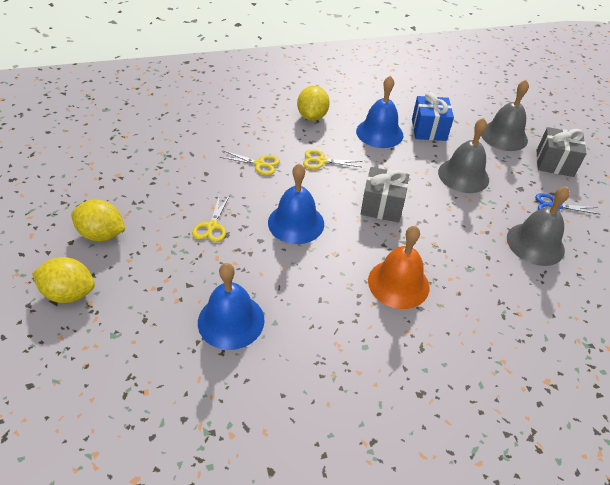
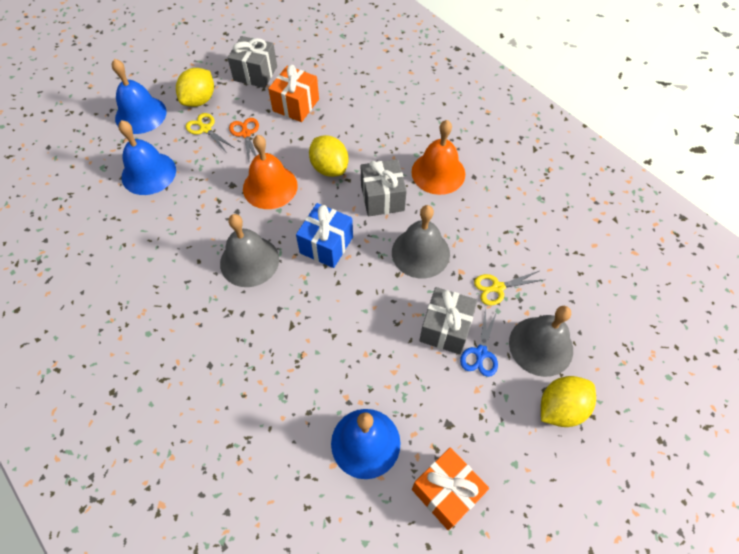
grey gift: 2 -> 3
orange bell: 1 -> 2
orange gift: 0 -> 2
orange scissors: 0 -> 1
yellow scissors: 3 -> 2

